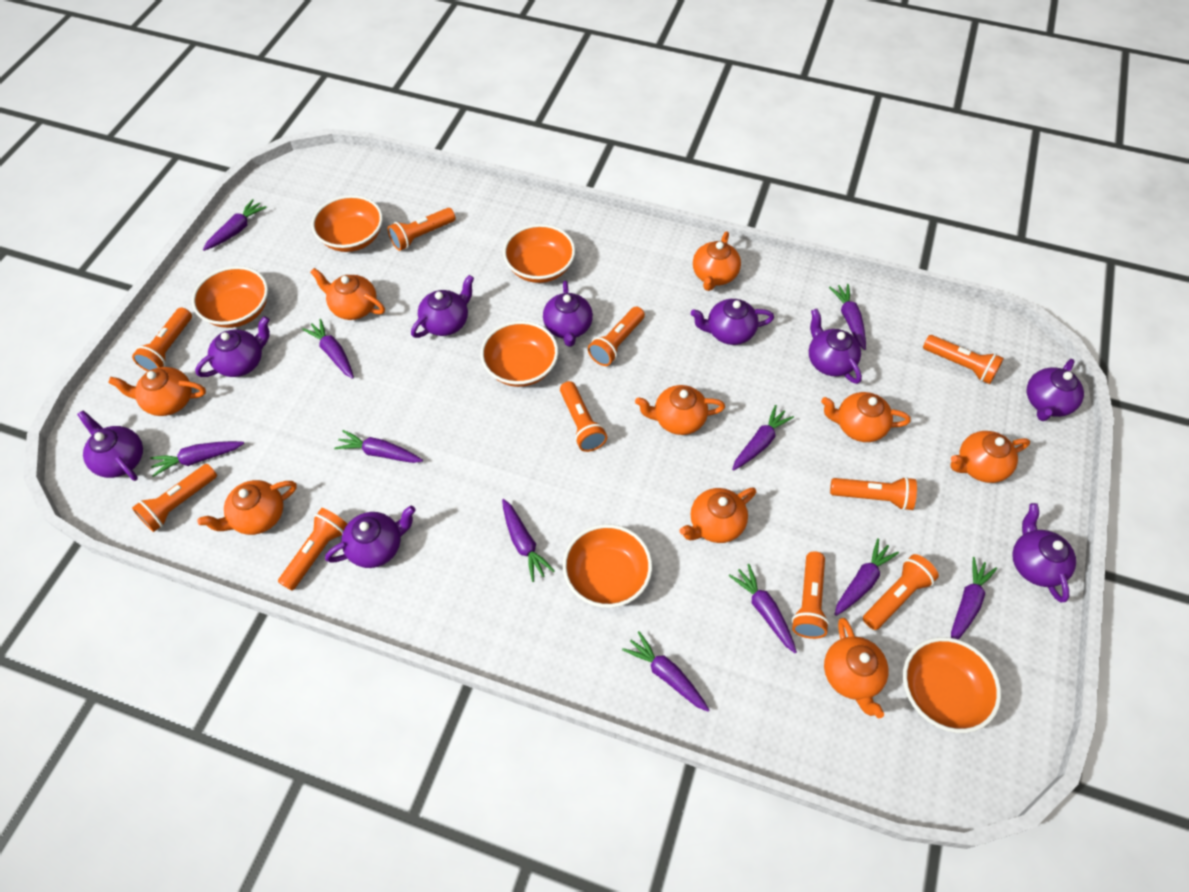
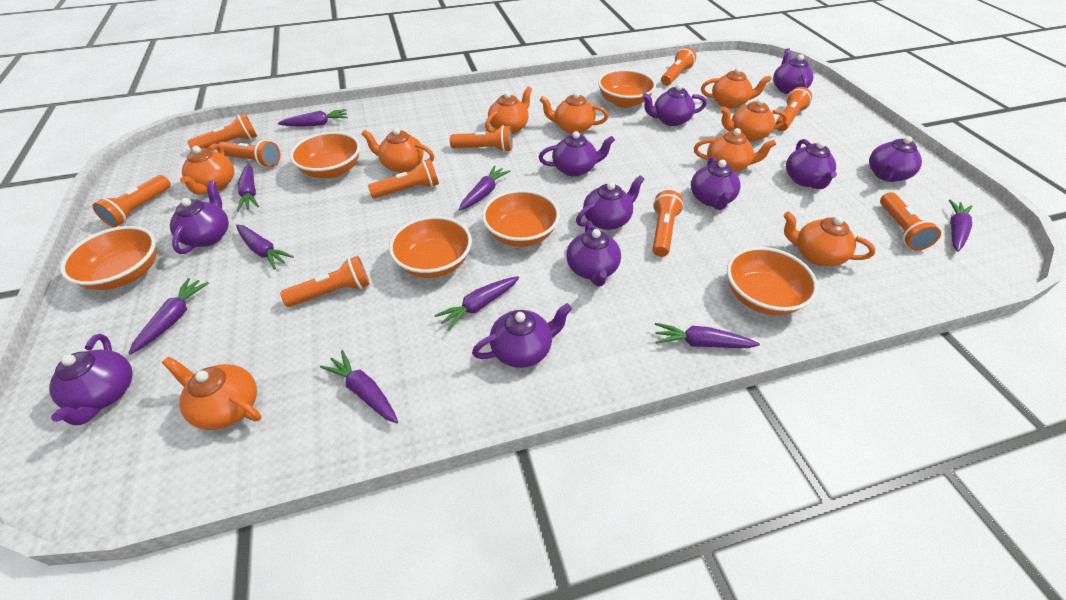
purple carrot: 11 -> 9
purple teapot: 9 -> 11

